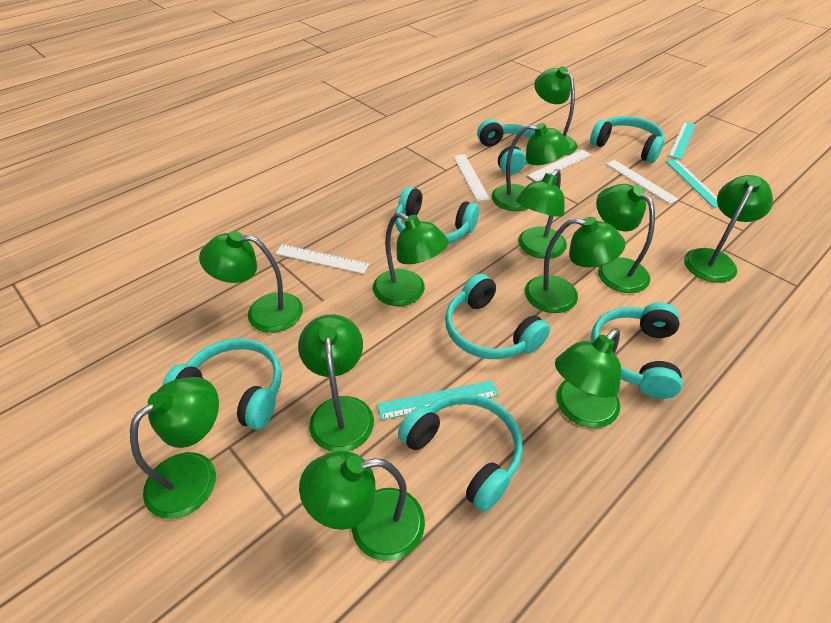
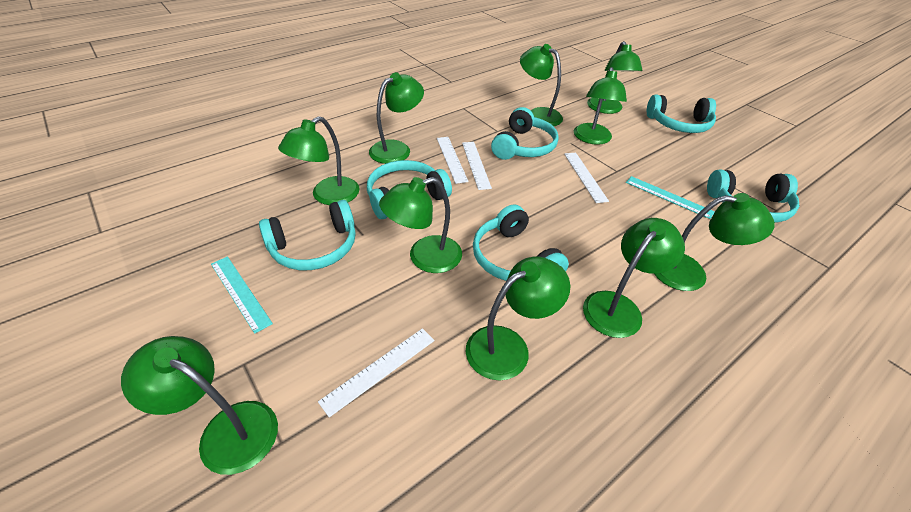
green lamp: 12 -> 10
turquoise headphones: 7 -> 6
turquoise ruler: 3 -> 2

